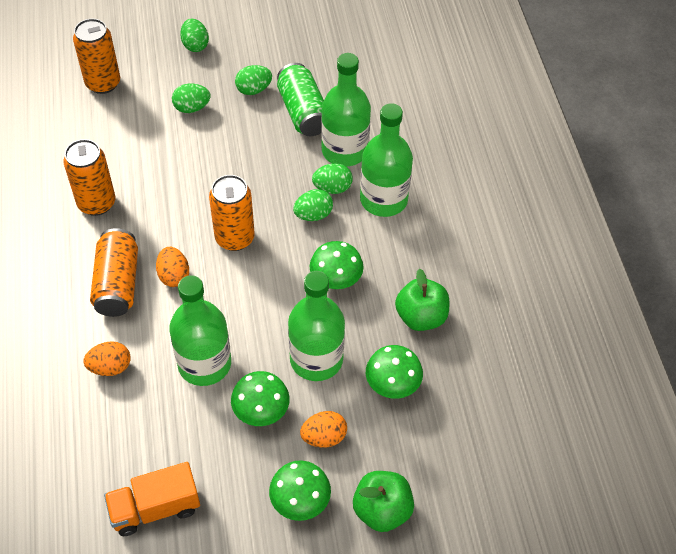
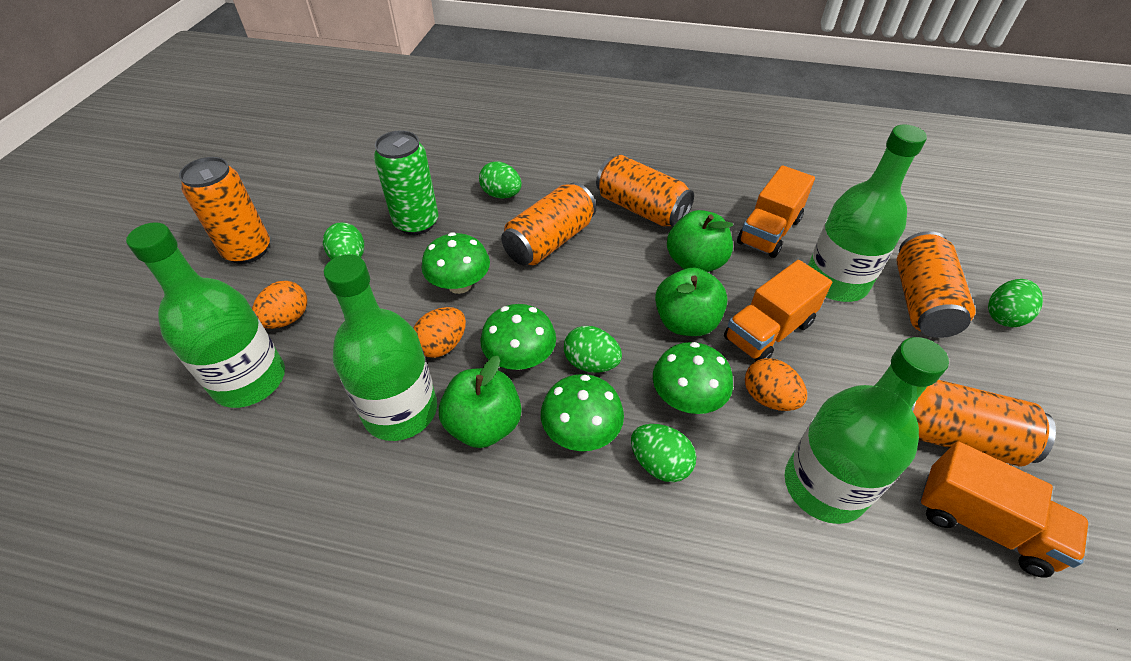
green apple: 2 -> 3
orange can: 4 -> 5
orange truck: 1 -> 3

